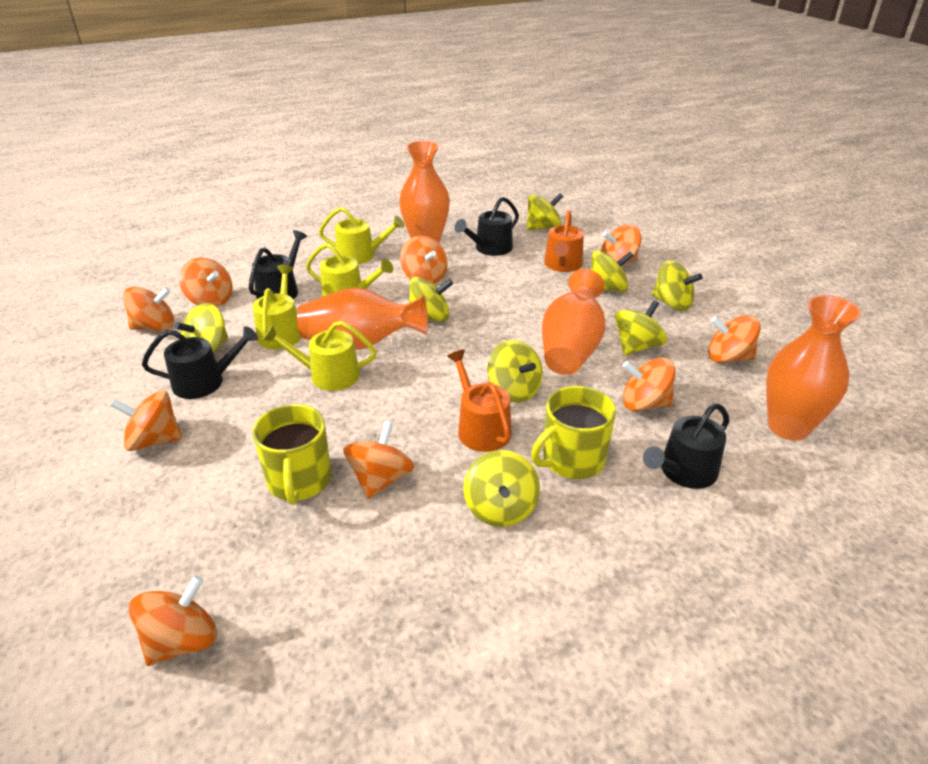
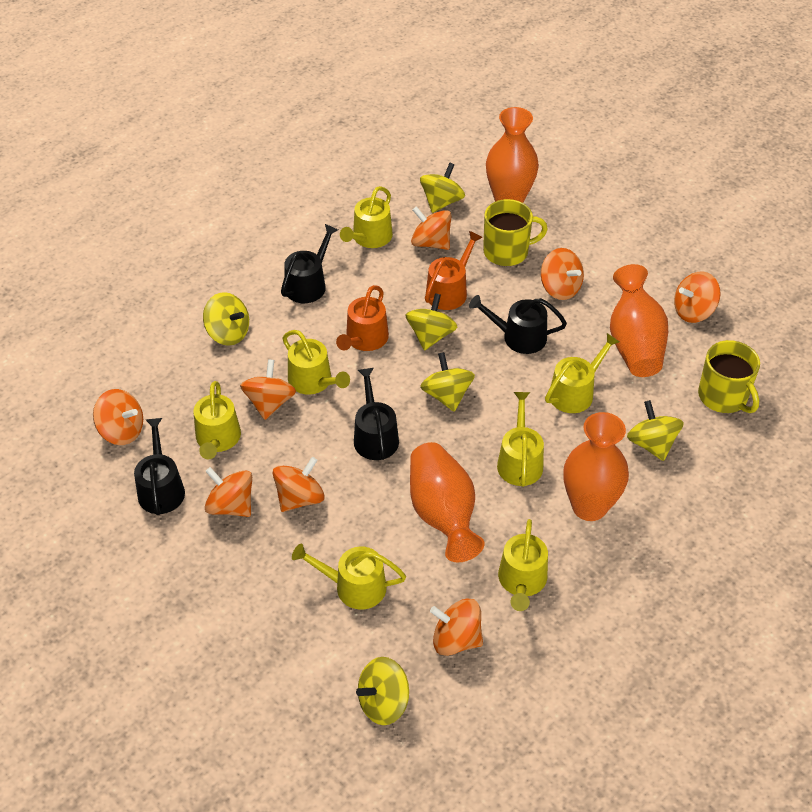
orange spinning top: 9 -> 8
yellow spinning top: 8 -> 6
yellow watering can: 4 -> 7

